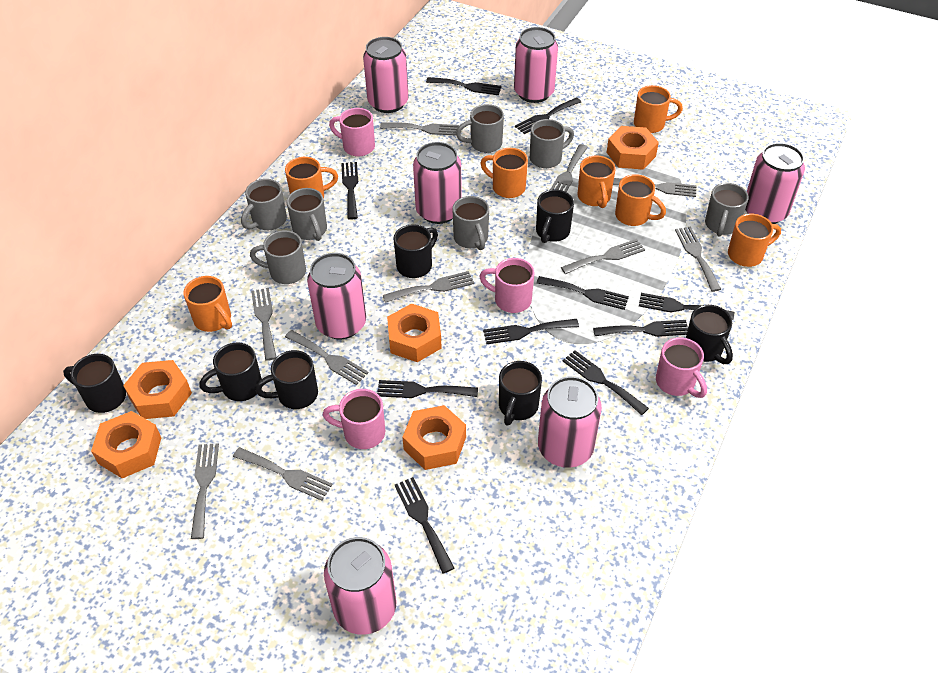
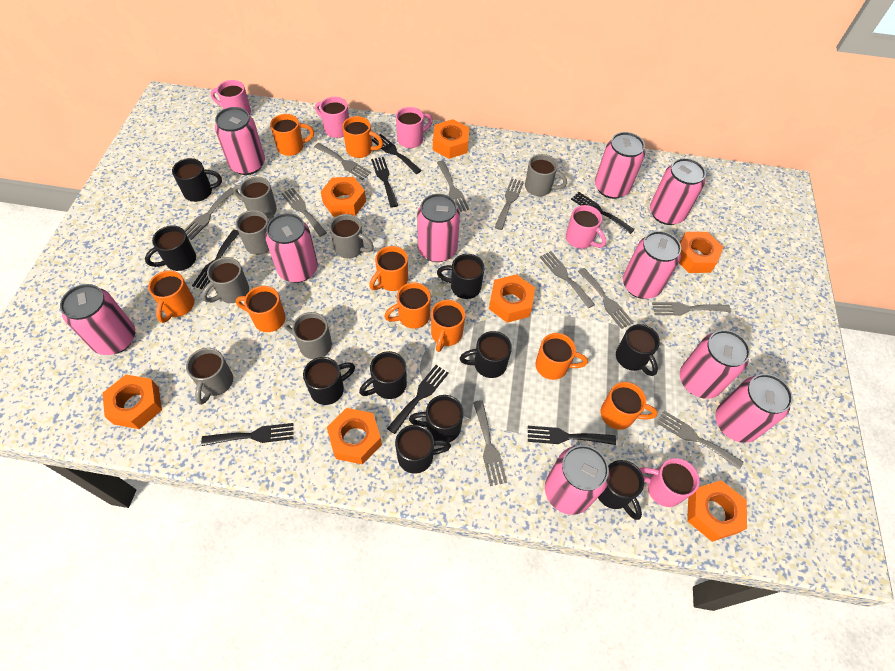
black fork: 10 -> 7
black mug: 7 -> 10
orange mug: 7 -> 9
orange nut: 5 -> 7
pink can: 7 -> 10
pink mug: 4 -> 5

